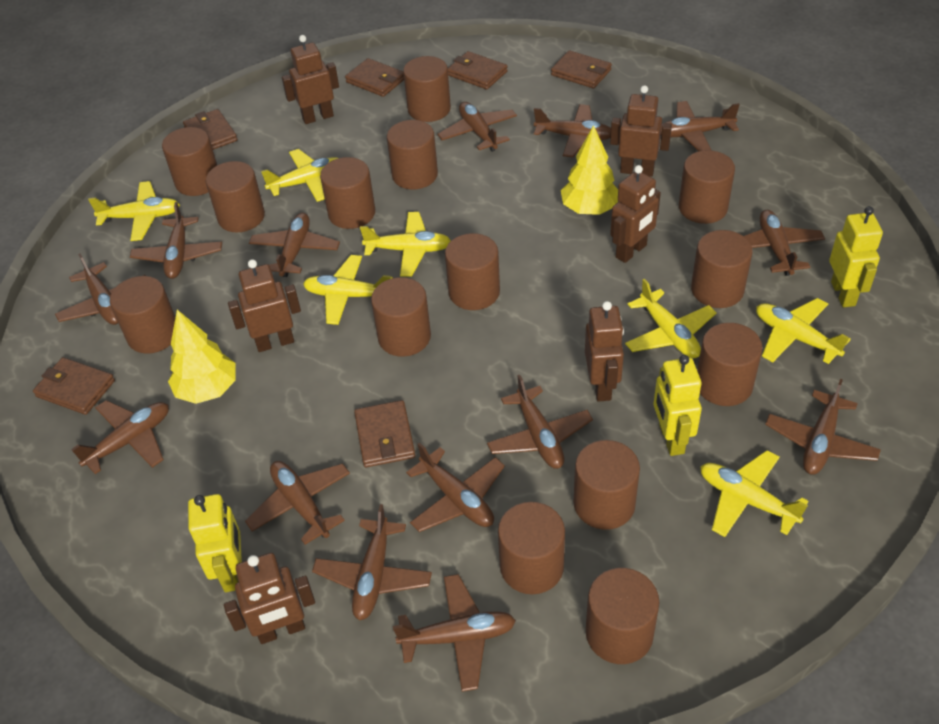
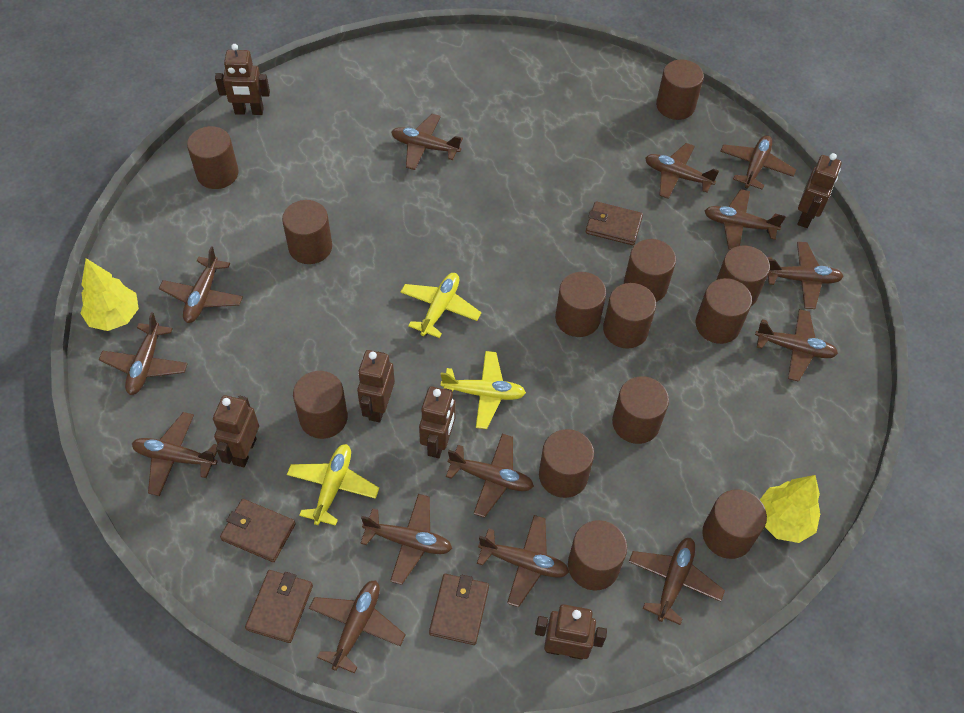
brown cylinder: 14 -> 13
brown wallet: 6 -> 4
yellow plane: 7 -> 3
yellow robot: 3 -> 0

